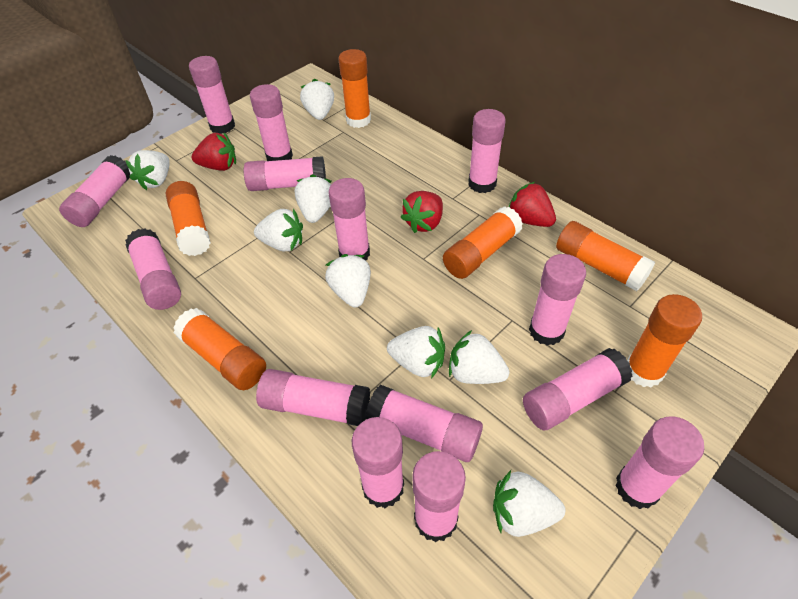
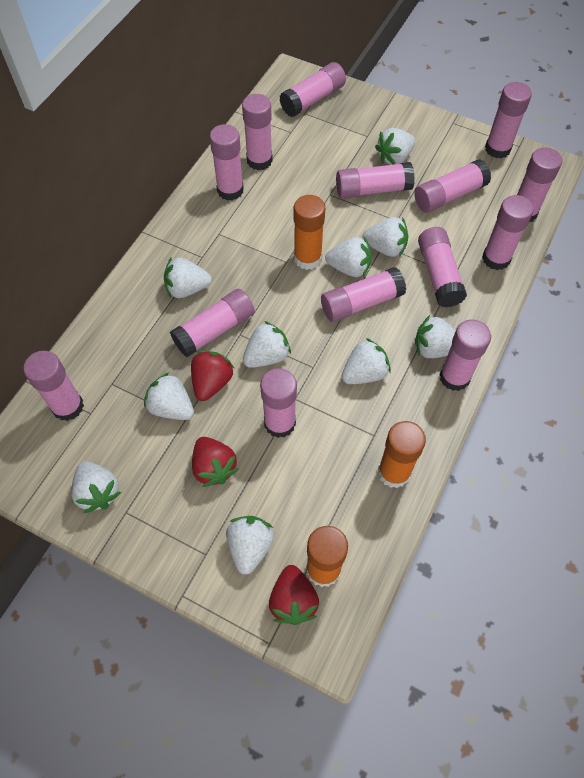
orange glue stick: 6 -> 3
white strawberry: 8 -> 10

